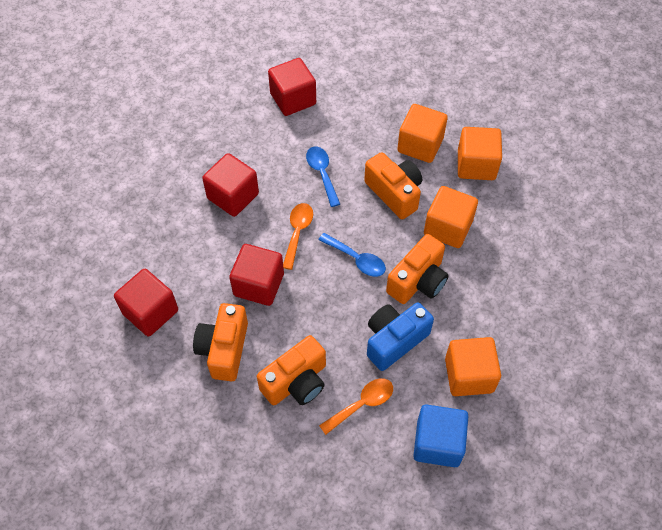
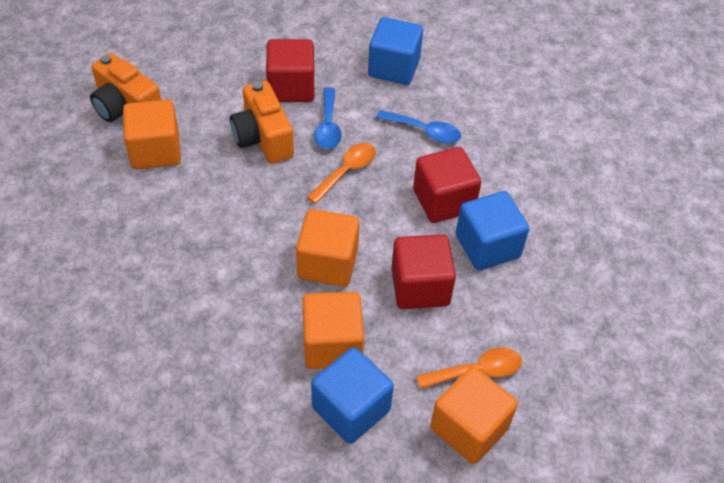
blue camera: 1 -> 0
blue cube: 1 -> 3
orange camera: 4 -> 2
red cube: 4 -> 3

